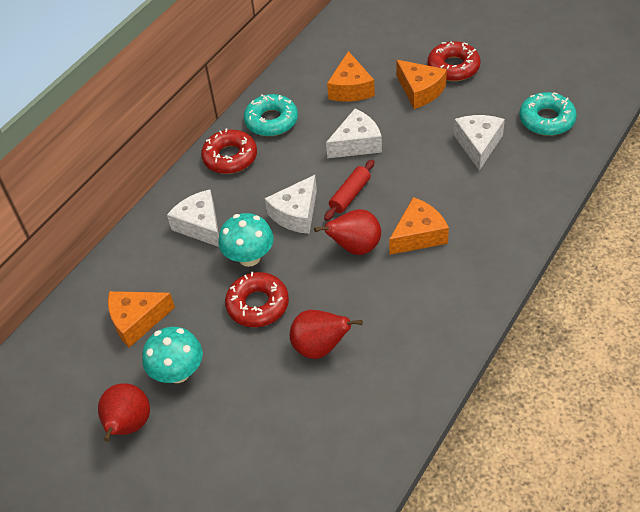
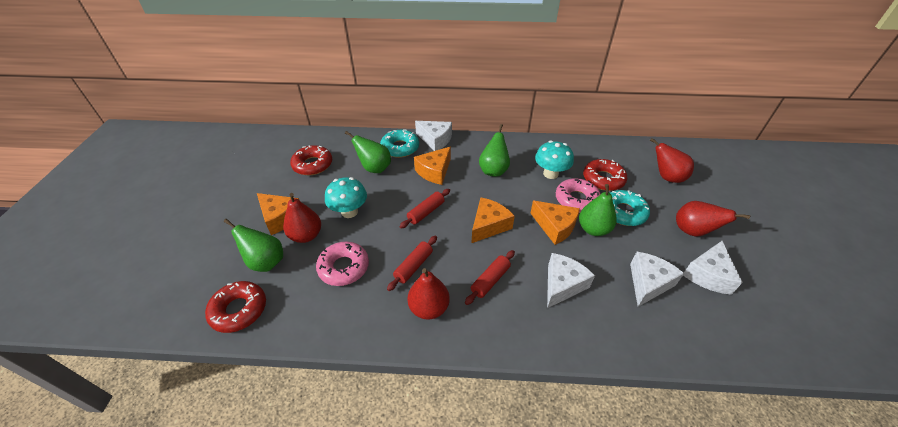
green pear: 0 -> 4
pink donut: 0 -> 2
red pear: 3 -> 4
red rolling pin: 1 -> 3

